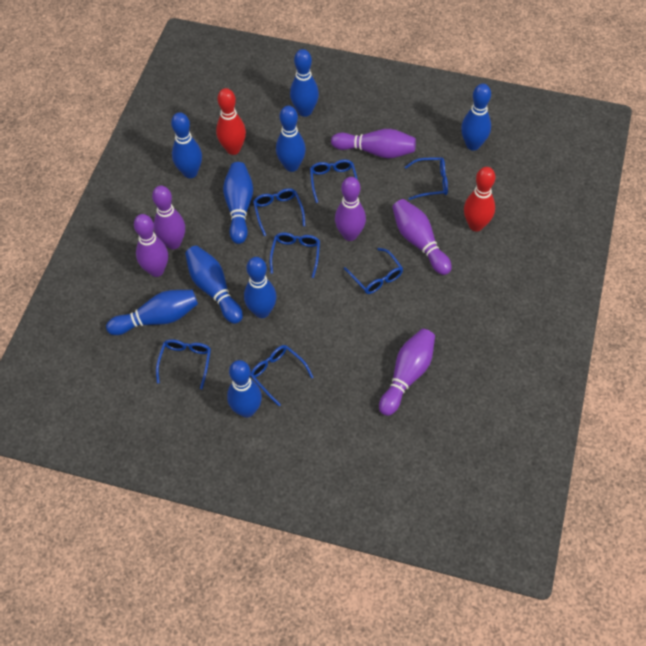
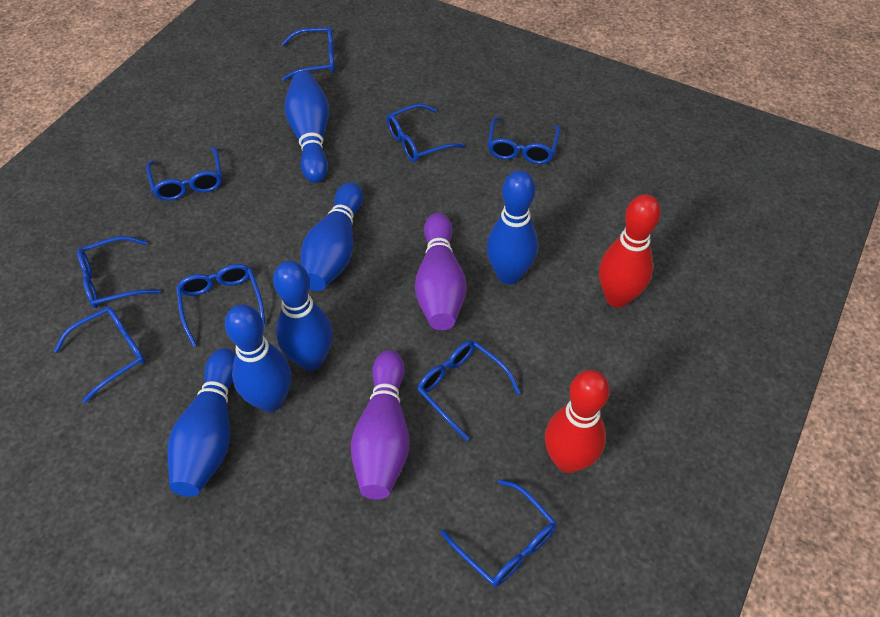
blue bowling pin: 9 -> 6
blue glasses: 7 -> 9
purple bowling pin: 6 -> 2

